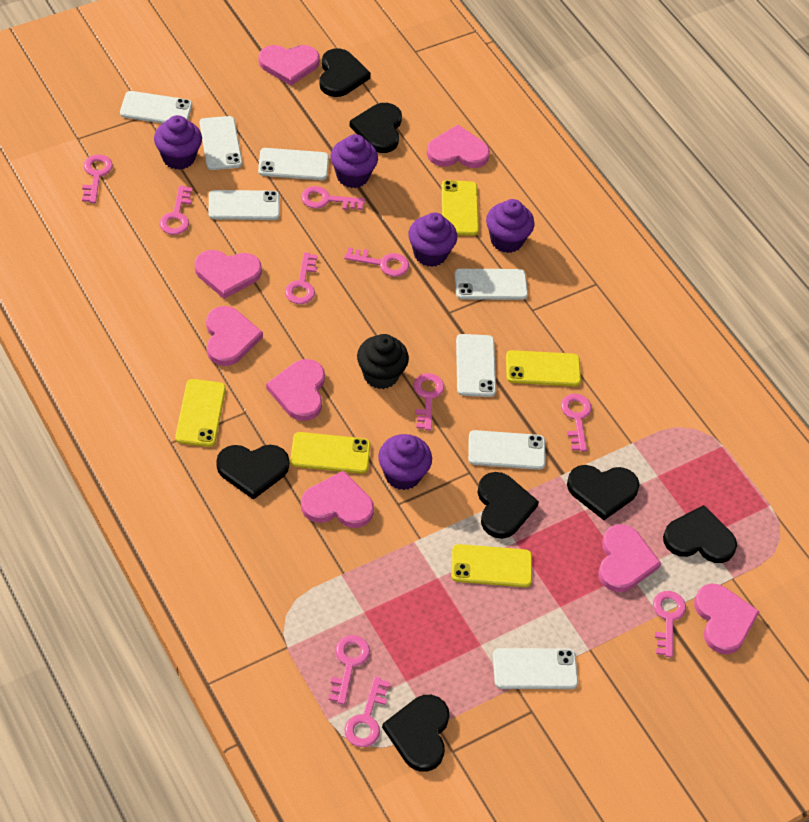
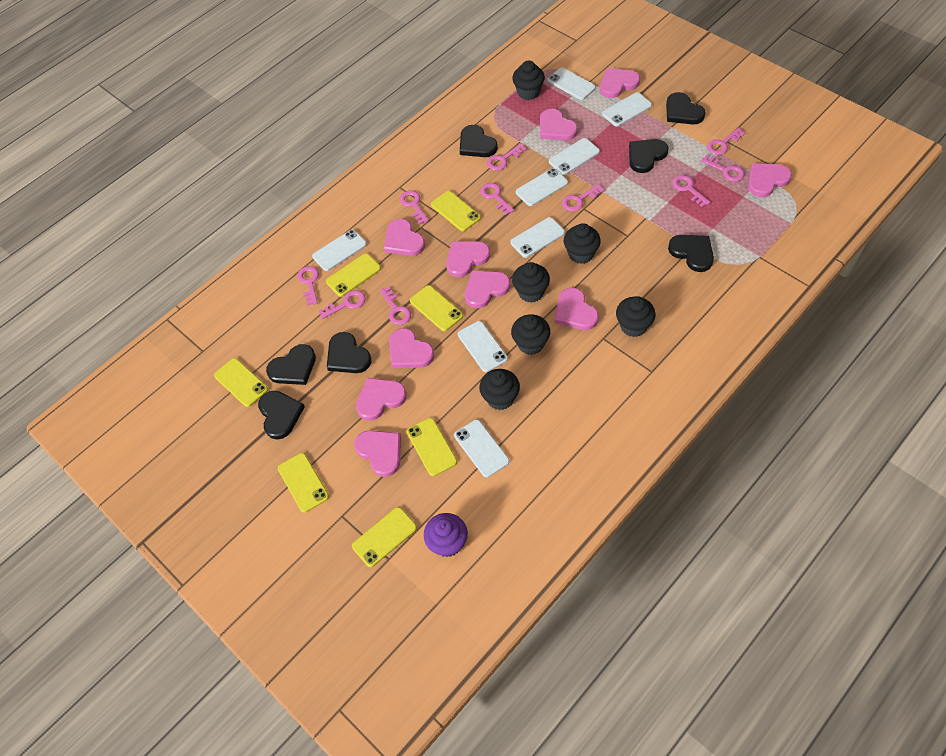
black cupcake: 1 -> 6
pink heart: 8 -> 10
purple cupcake: 5 -> 1
yellow phone: 5 -> 7

